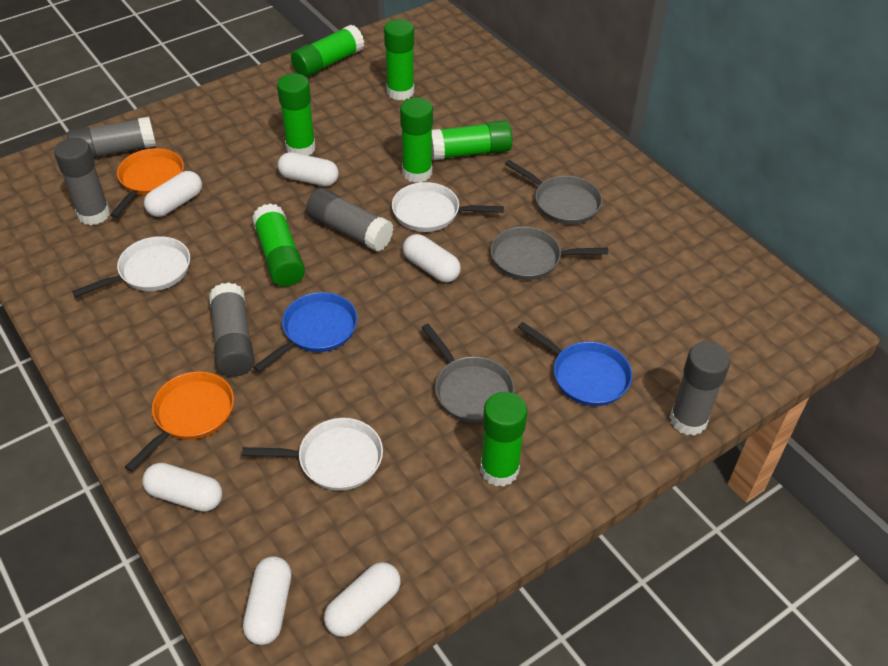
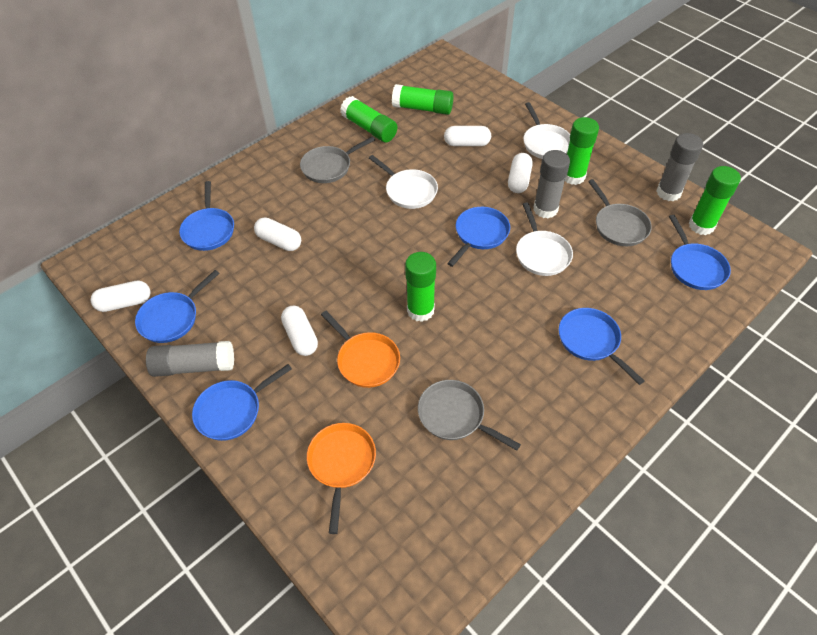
blue pan: 2 -> 6
green glue stick: 7 -> 5
grey glue stick: 5 -> 3
white capsule: 6 -> 5

